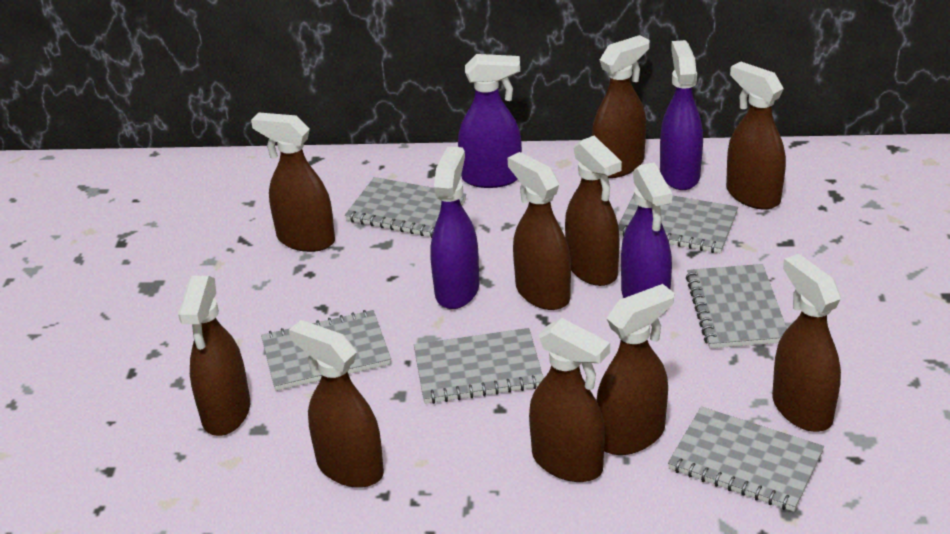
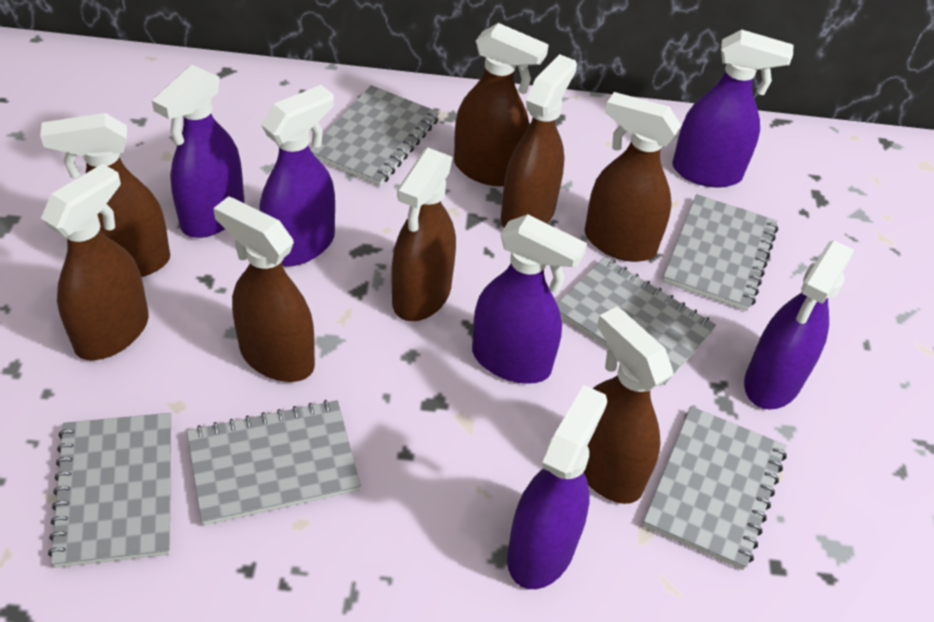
brown spray bottle: 10 -> 8
purple spray bottle: 4 -> 6

